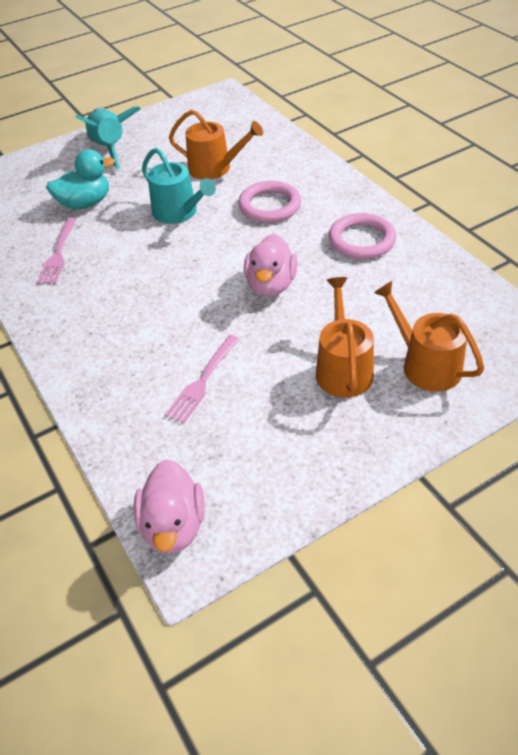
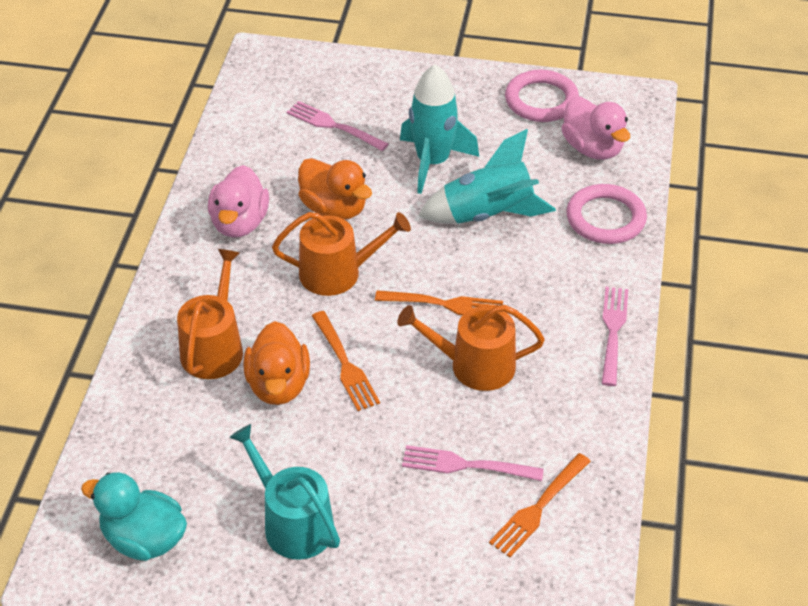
orange duck: 0 -> 2
orange fork: 0 -> 3
pink fork: 2 -> 3
turquoise rocket: 1 -> 2

